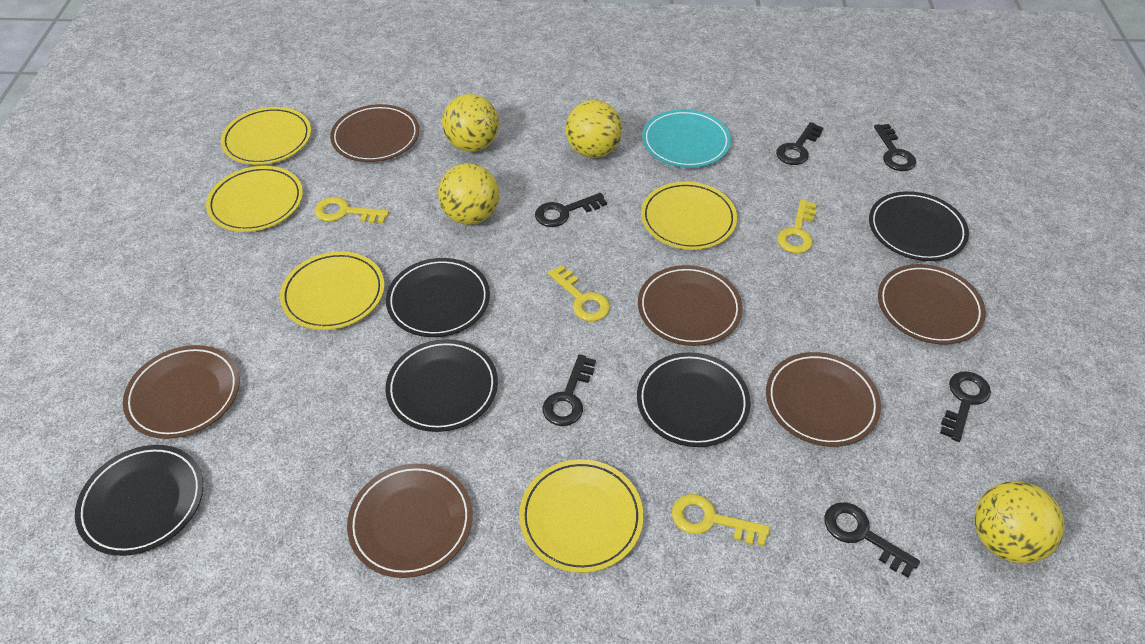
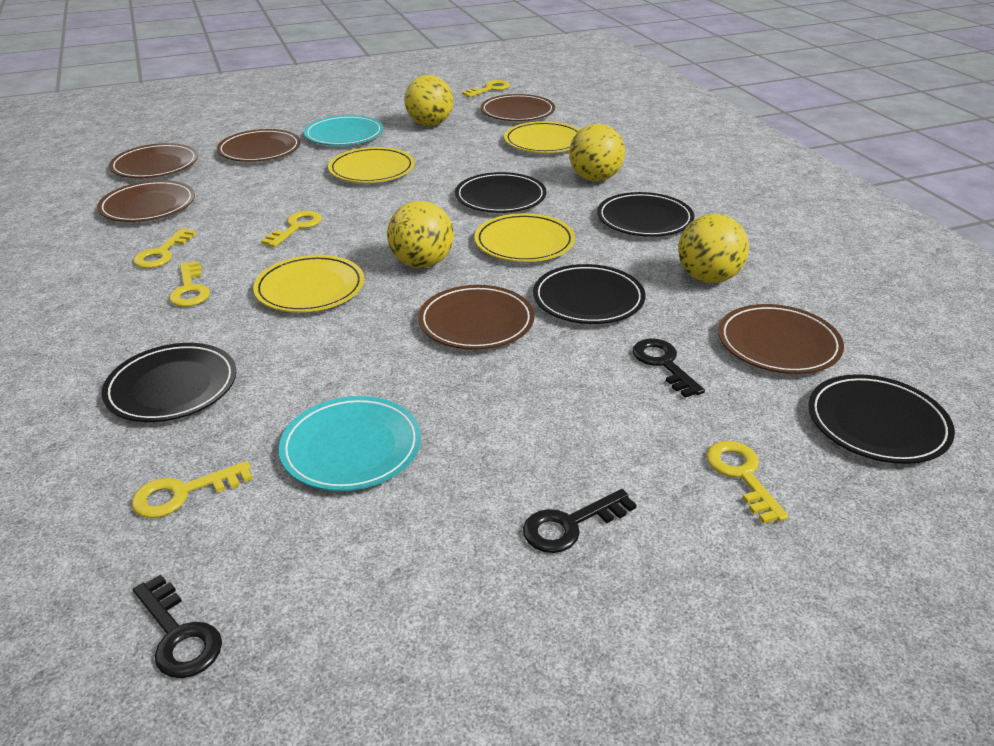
black key: 6 -> 3
turquoise plate: 1 -> 2
yellow key: 4 -> 6
yellow plate: 5 -> 4

